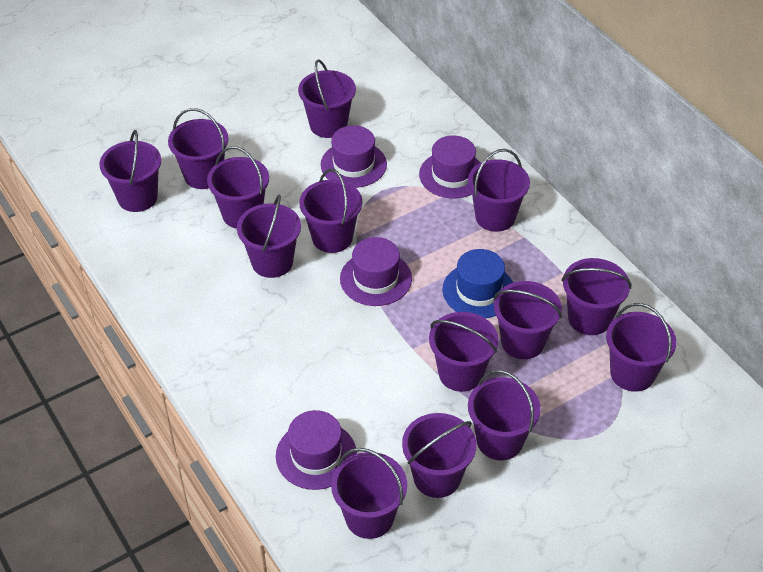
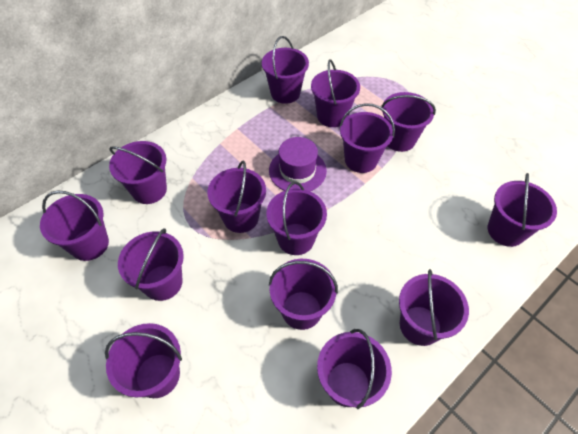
blue hat: 1 -> 0
purple hat: 4 -> 1

